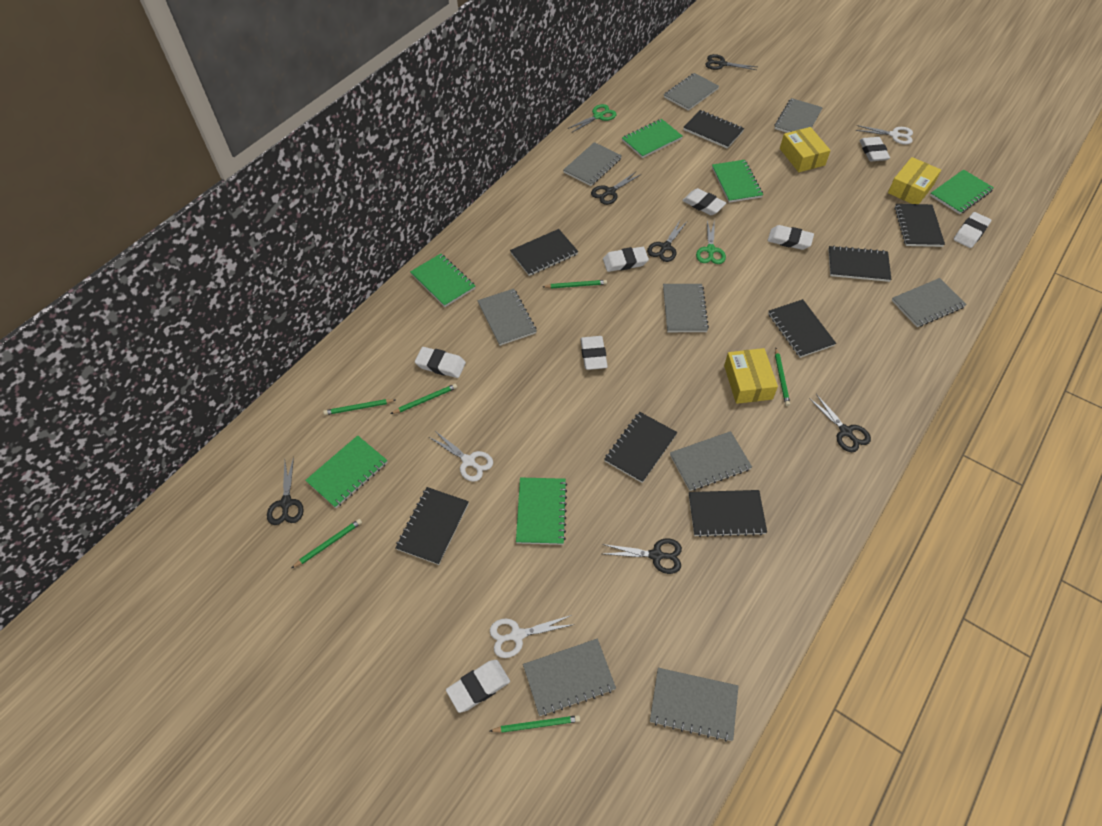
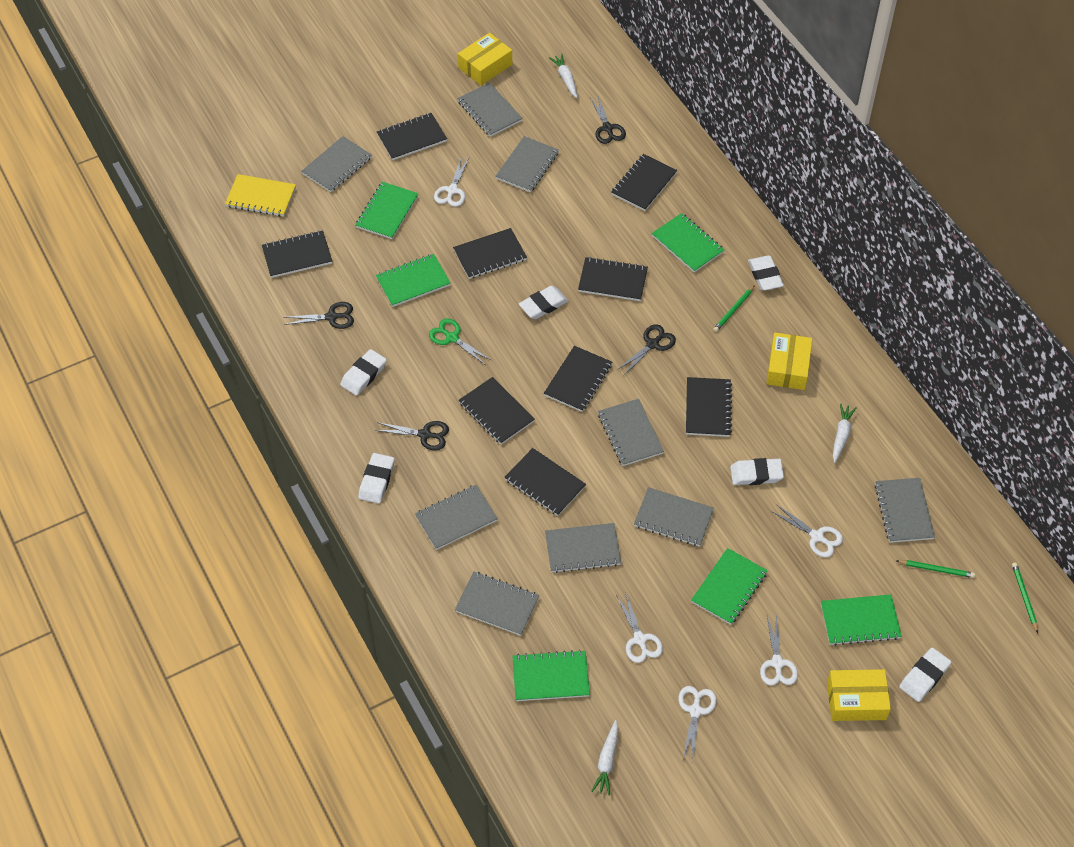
black notebook: 8 -> 9
black scissors: 6 -> 4
green pencil: 6 -> 3
green scissors: 2 -> 1
white carrot: 0 -> 3
white eraser: 8 -> 6
white scissors: 3 -> 5
yellow notebook: 0 -> 1

